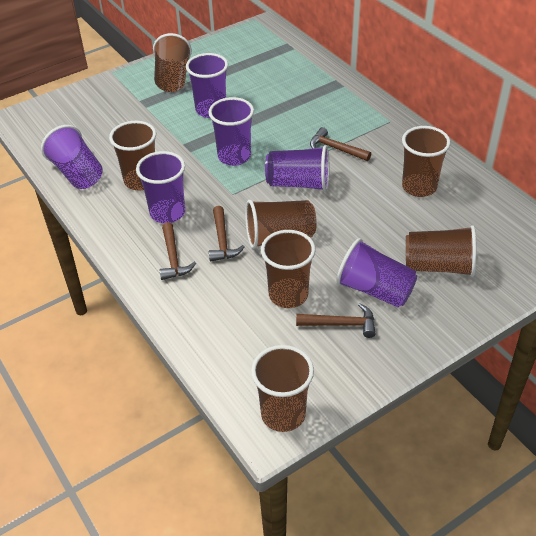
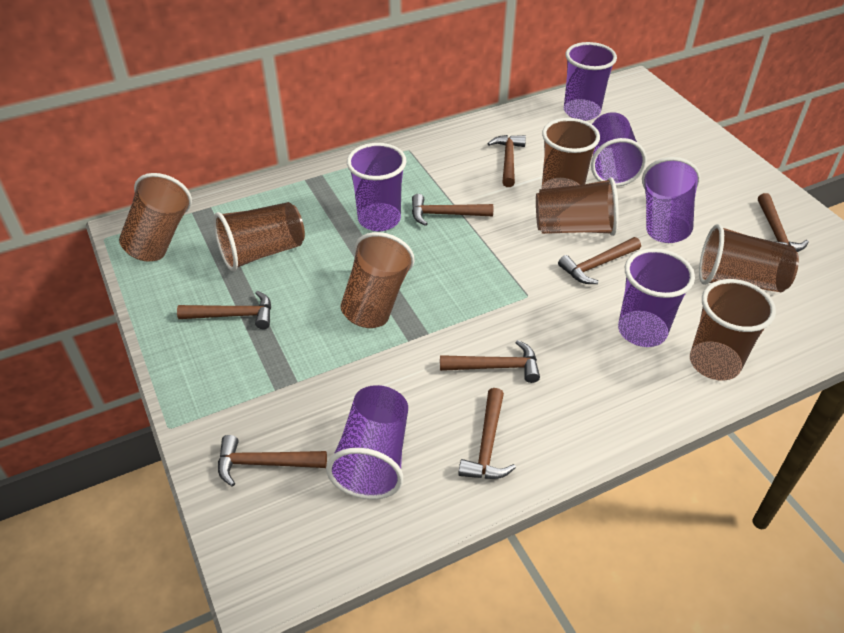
brown hammer: 4 -> 8

